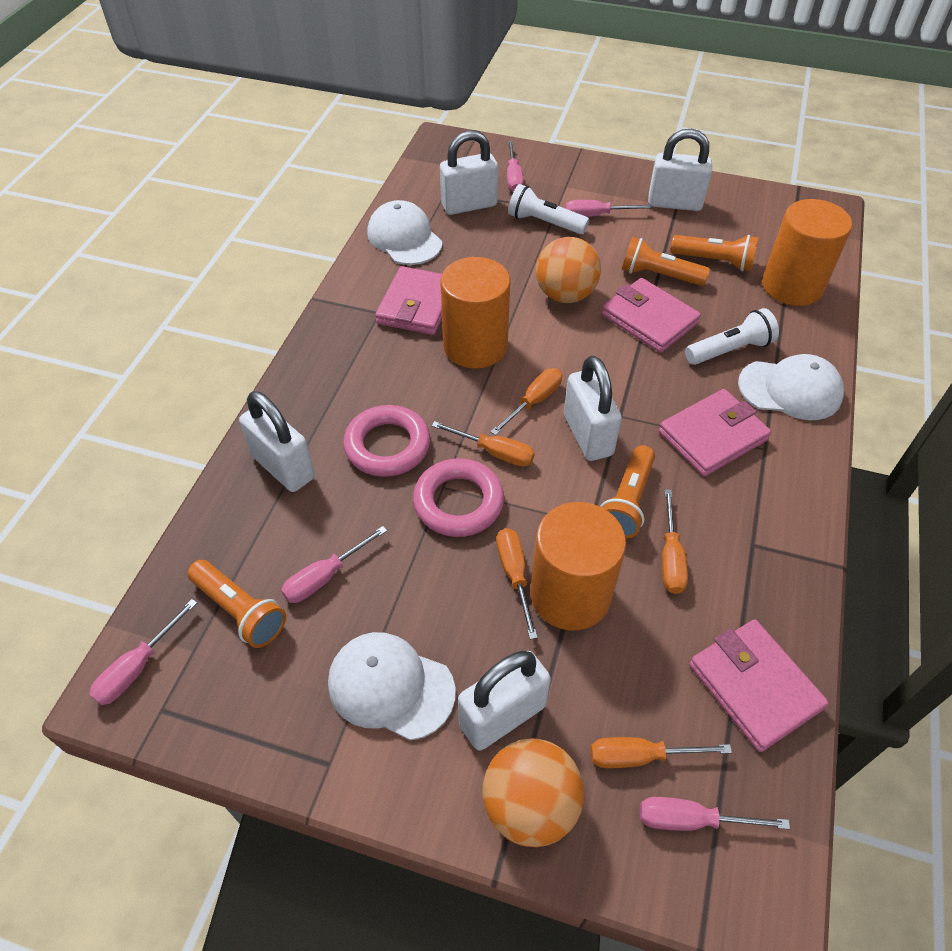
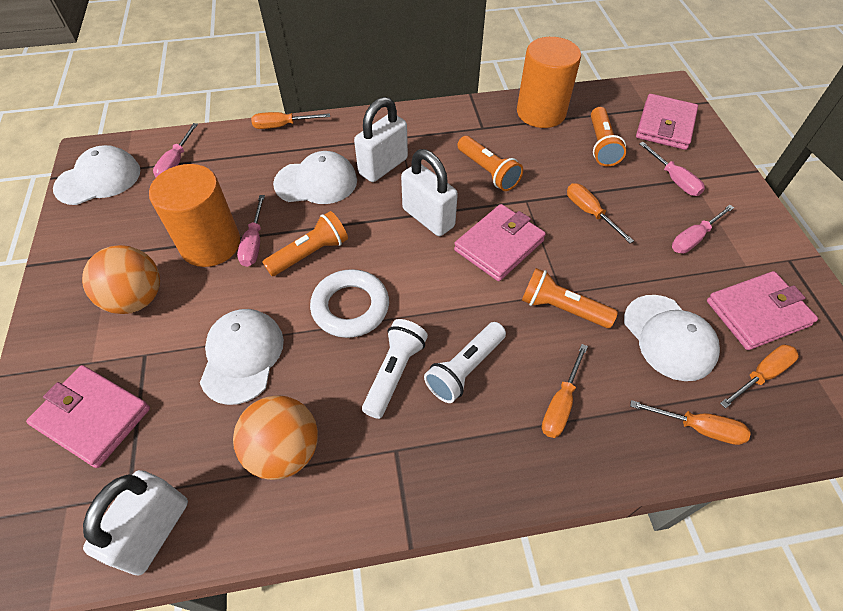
orange cylinder: 3 -> 2
pink ring: 2 -> 0
pink screwdriver: 5 -> 4
white cap: 3 -> 4
white padlock: 5 -> 3
white ring: 0 -> 1

